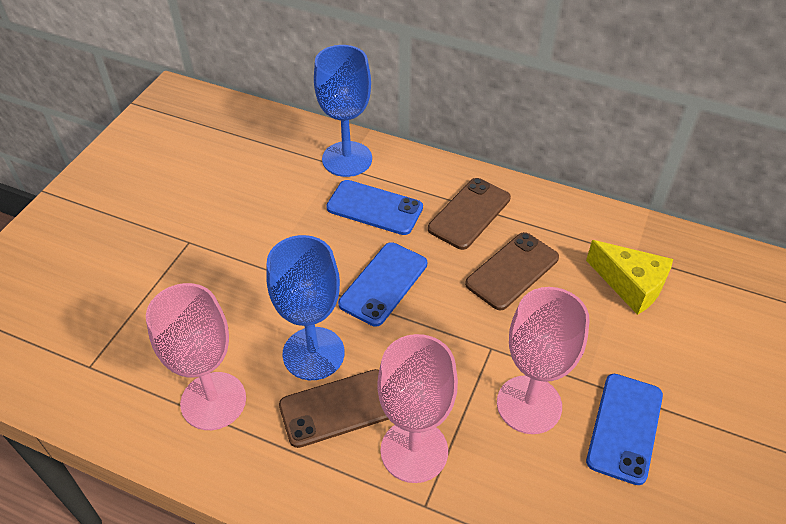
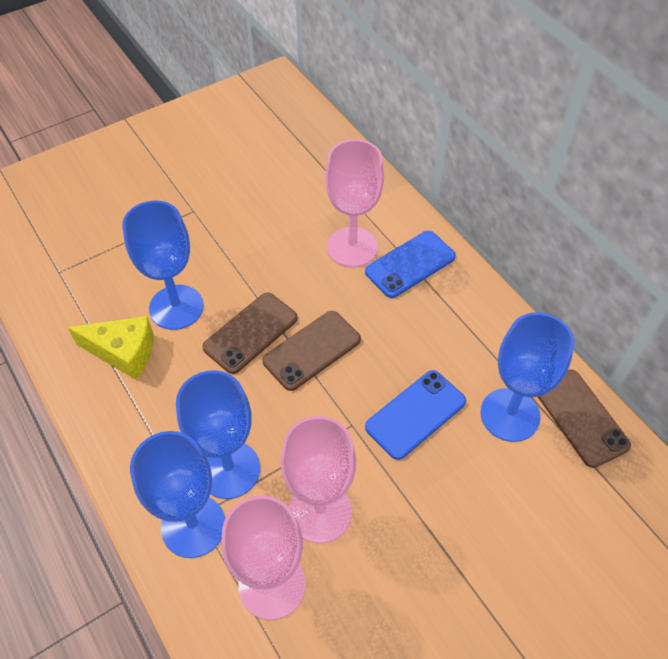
blue goblet: 2 -> 4
blue phone: 3 -> 2

